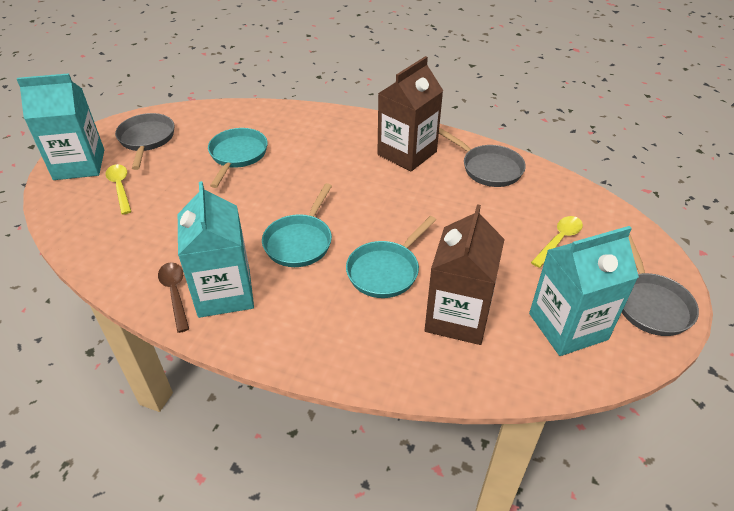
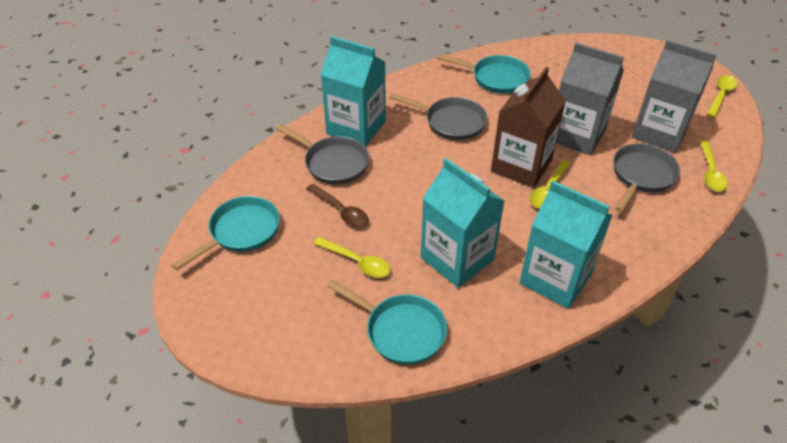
brown carton: 2 -> 1
grey carton: 0 -> 2
yellow spoon: 2 -> 4

